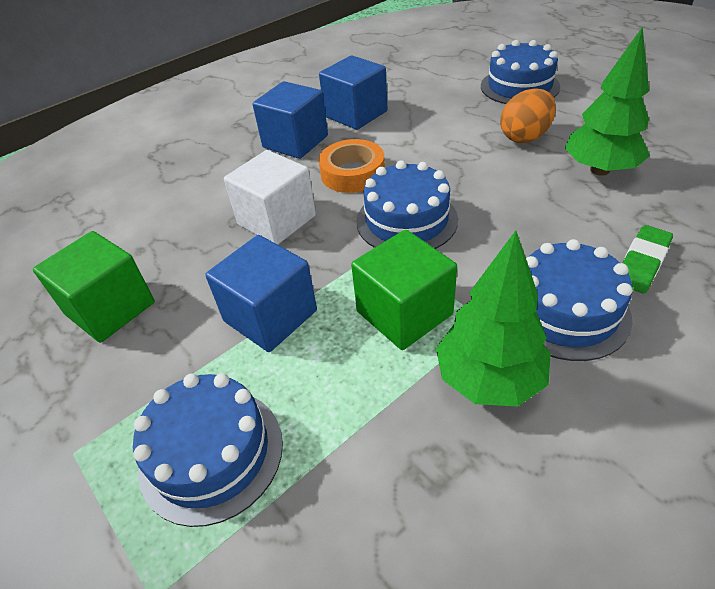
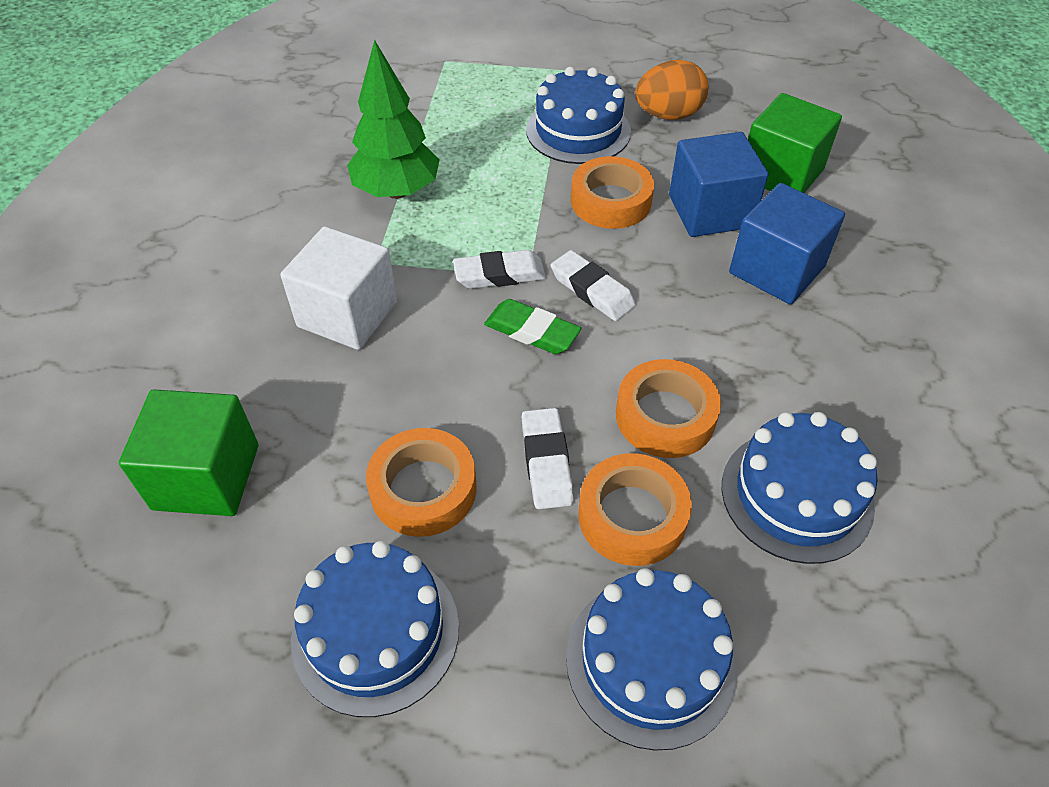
blue cube: 3 -> 2
green tree: 2 -> 1
orange tape: 1 -> 4
white eraser: 0 -> 3

